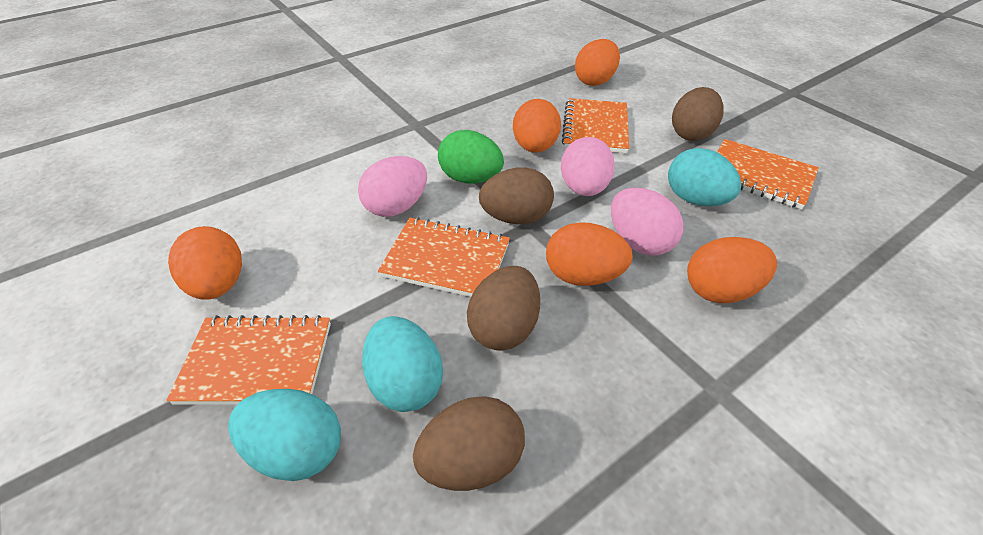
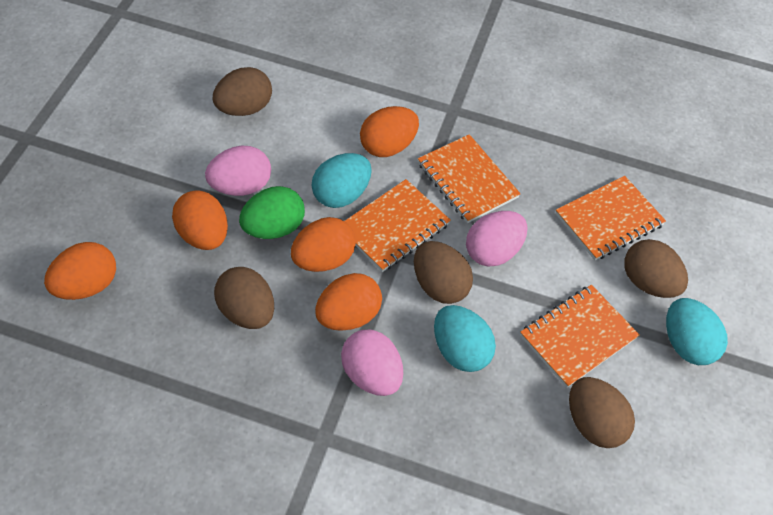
brown egg: 4 -> 5

